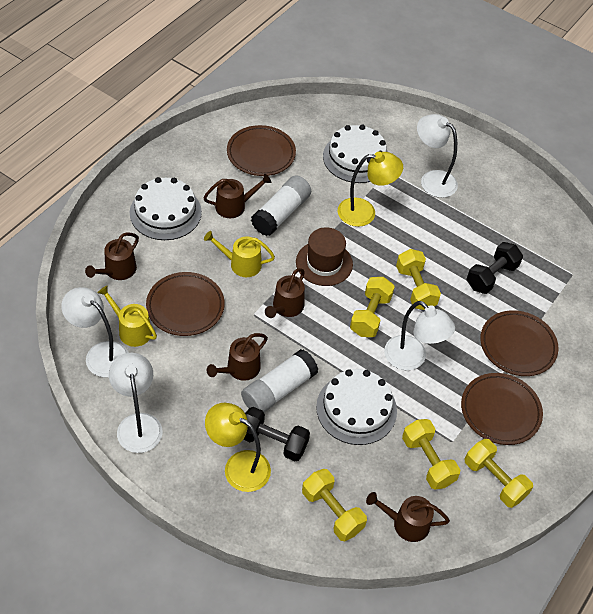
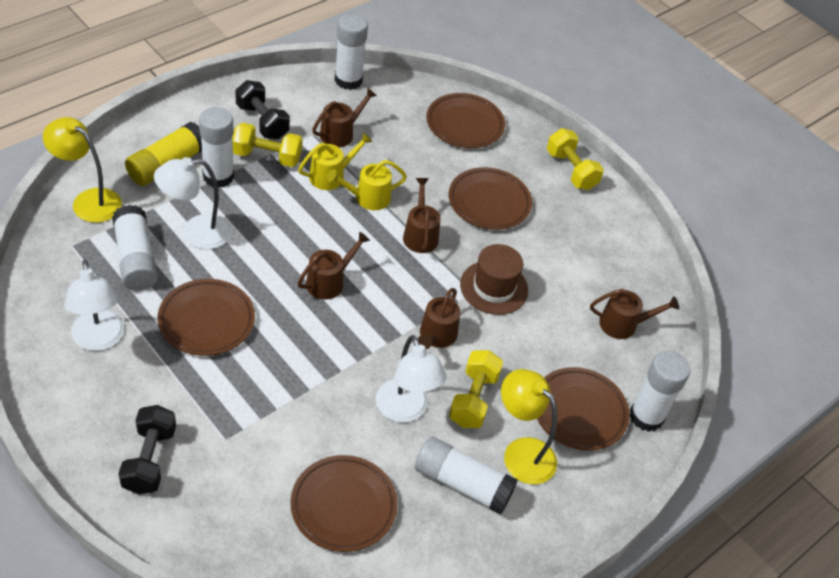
brown plate: 4 -> 5
white cake: 3 -> 0
white glue stick: 2 -> 5
white lamp: 4 -> 3
yellow dumbbell: 5 -> 3
yellow glue stick: 0 -> 1

